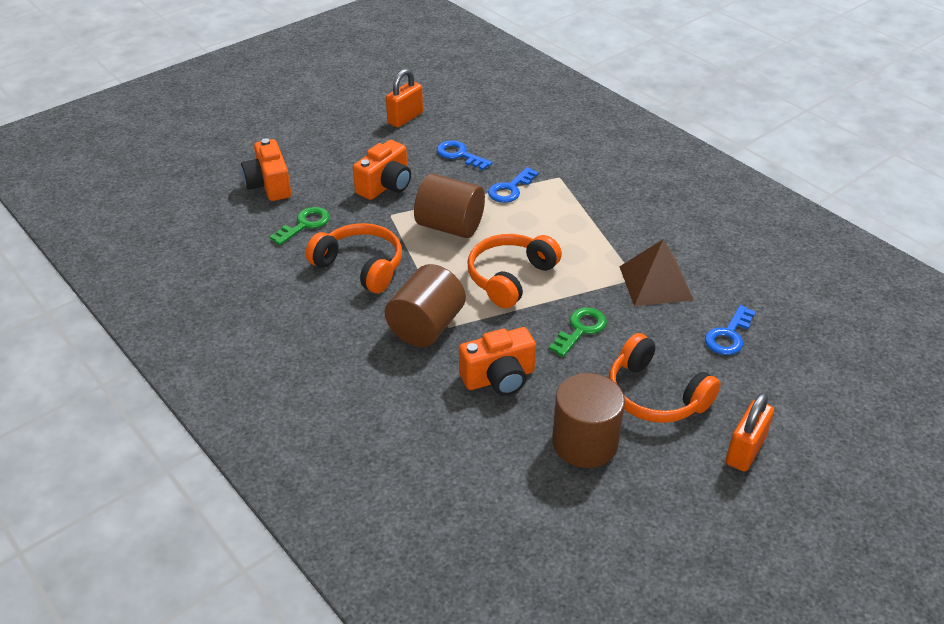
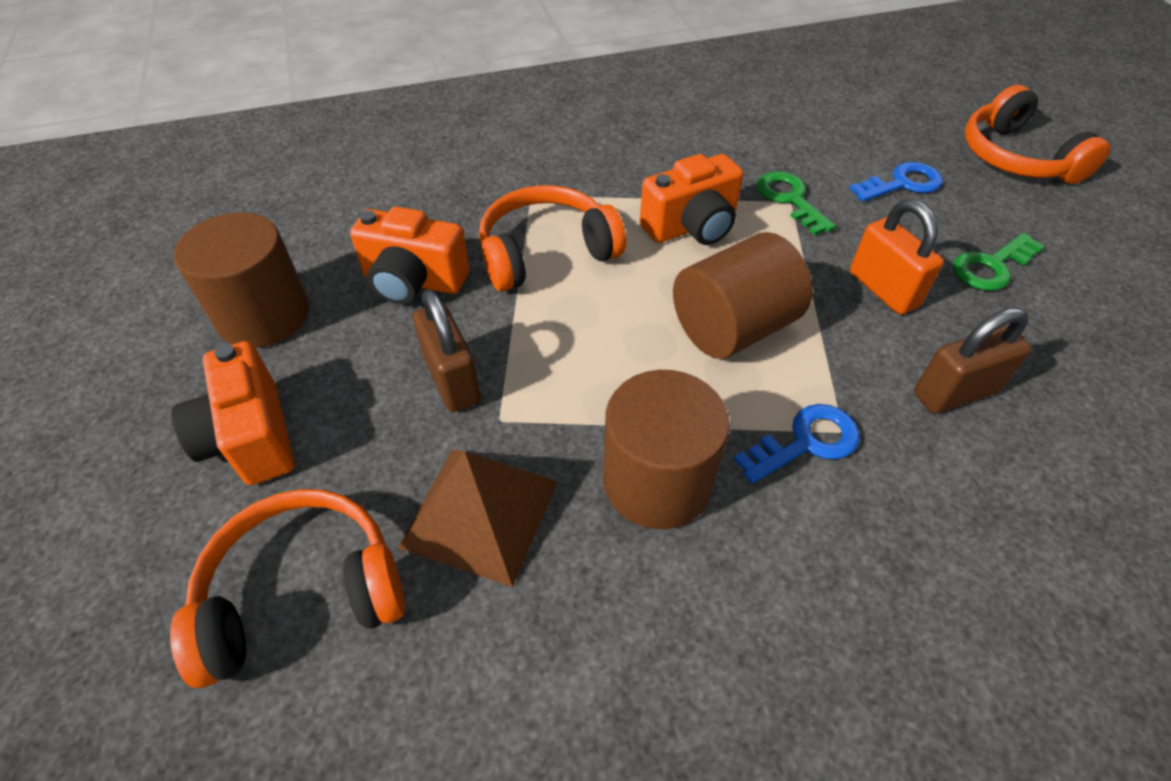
blue key: 3 -> 2
brown padlock: 0 -> 2
orange padlock: 2 -> 1

